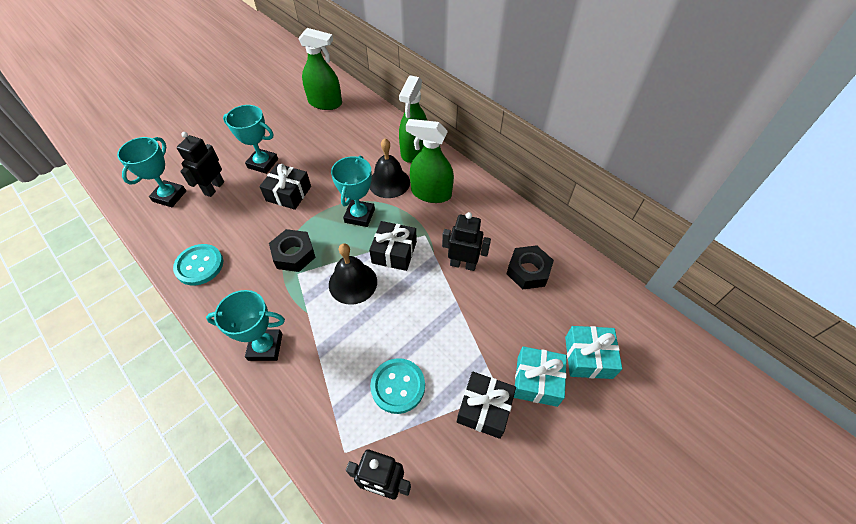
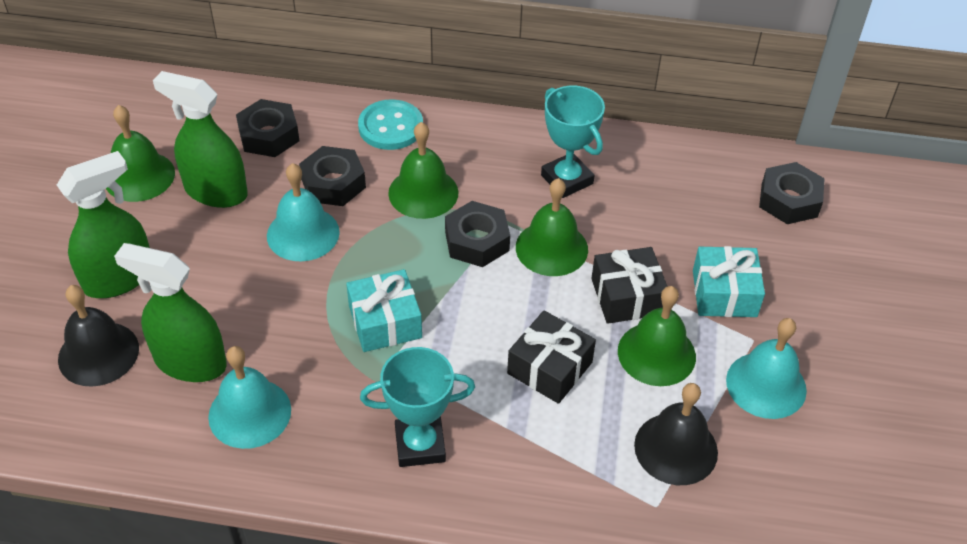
black gift: 3 -> 2
black nut: 2 -> 4
black robot: 3 -> 0
green bell: 0 -> 4
turquoise bell: 0 -> 3
turquoise button: 2 -> 1
turquoise trophy: 4 -> 2

